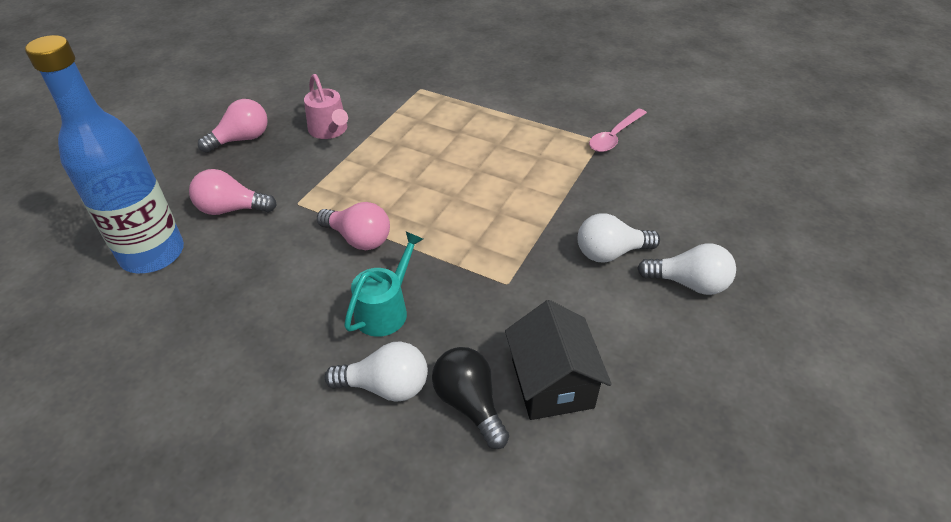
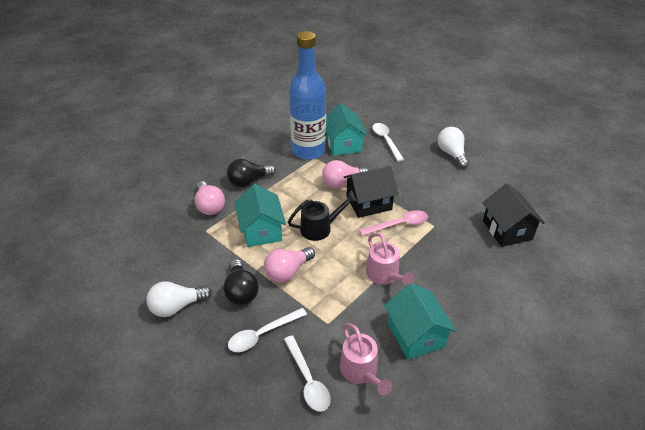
black house: 1 -> 2
black light bulb: 1 -> 2
black watering can: 0 -> 1
pink watering can: 1 -> 2
turquoise house: 0 -> 3
turquoise watering can: 1 -> 0
white light bulb: 3 -> 2
white spoon: 0 -> 3

